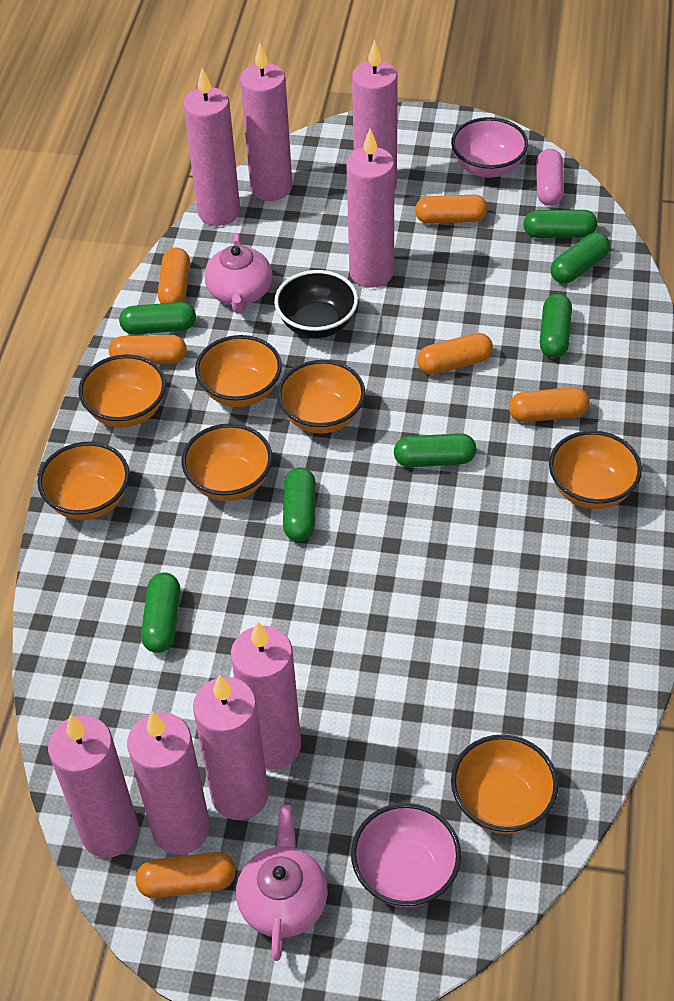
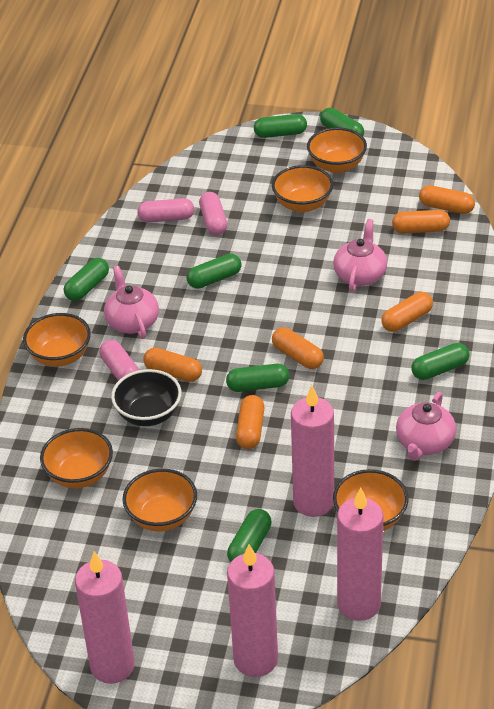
orange bowl: 7 -> 6
pink bowl: 2 -> 0
pink candle: 8 -> 4
pink capsule: 1 -> 3
pink teapot: 2 -> 3

